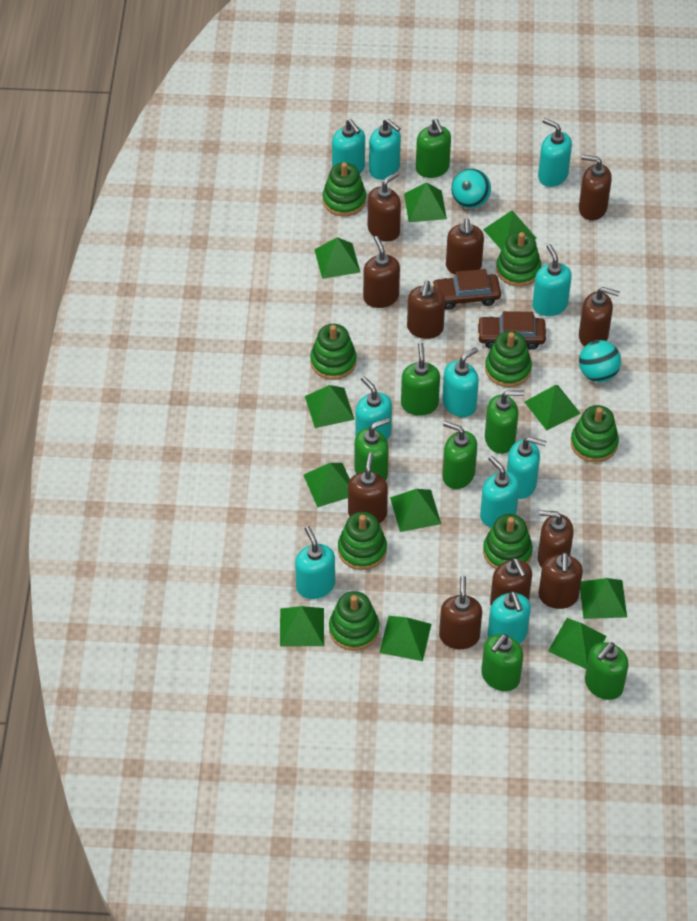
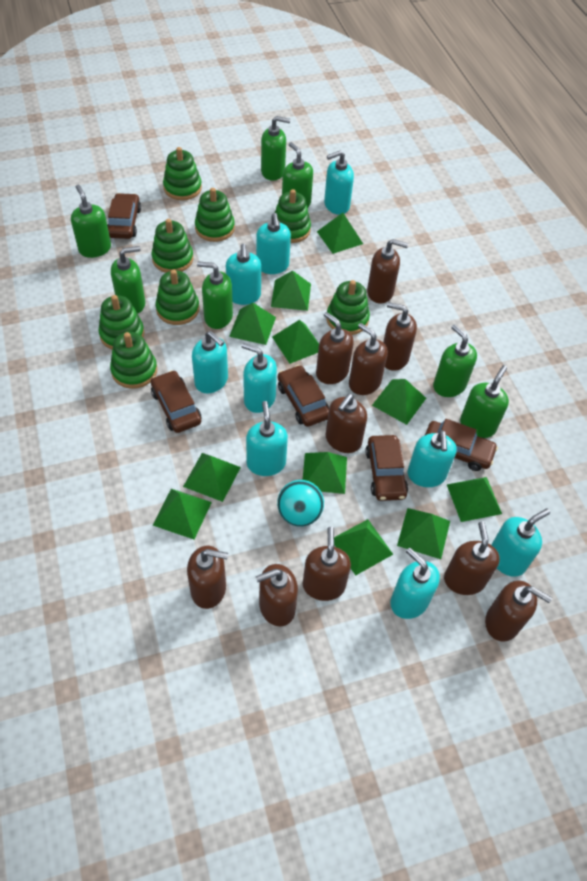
brown car: 2 -> 5
brown soap dispenser: 11 -> 10
turquoise ball: 2 -> 1
turquoise soap dispenser: 10 -> 9

